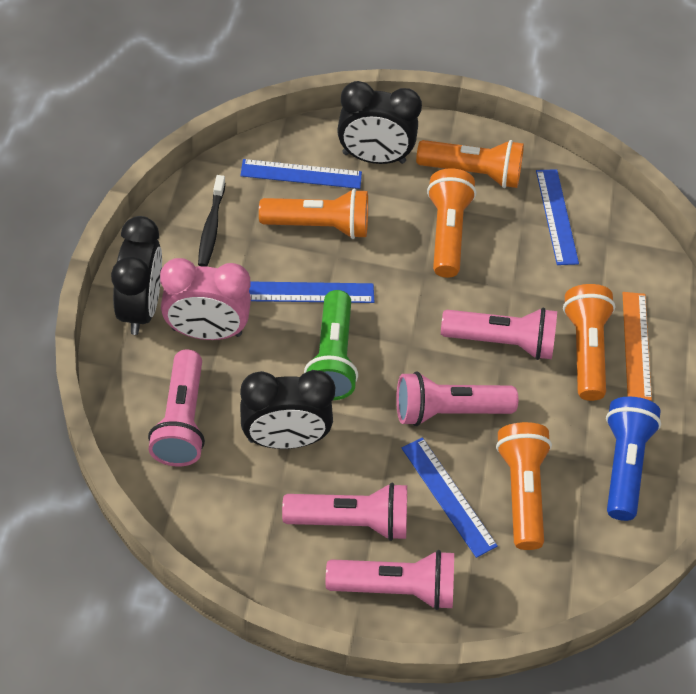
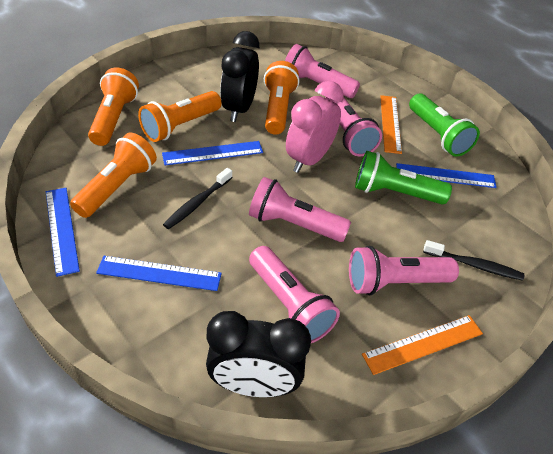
black clock: 3 -> 2
black toothbrush: 1 -> 2
blue flashlight: 1 -> 0
green flashlight: 1 -> 2
orange flashlight: 5 -> 4
orange ruler: 1 -> 2

